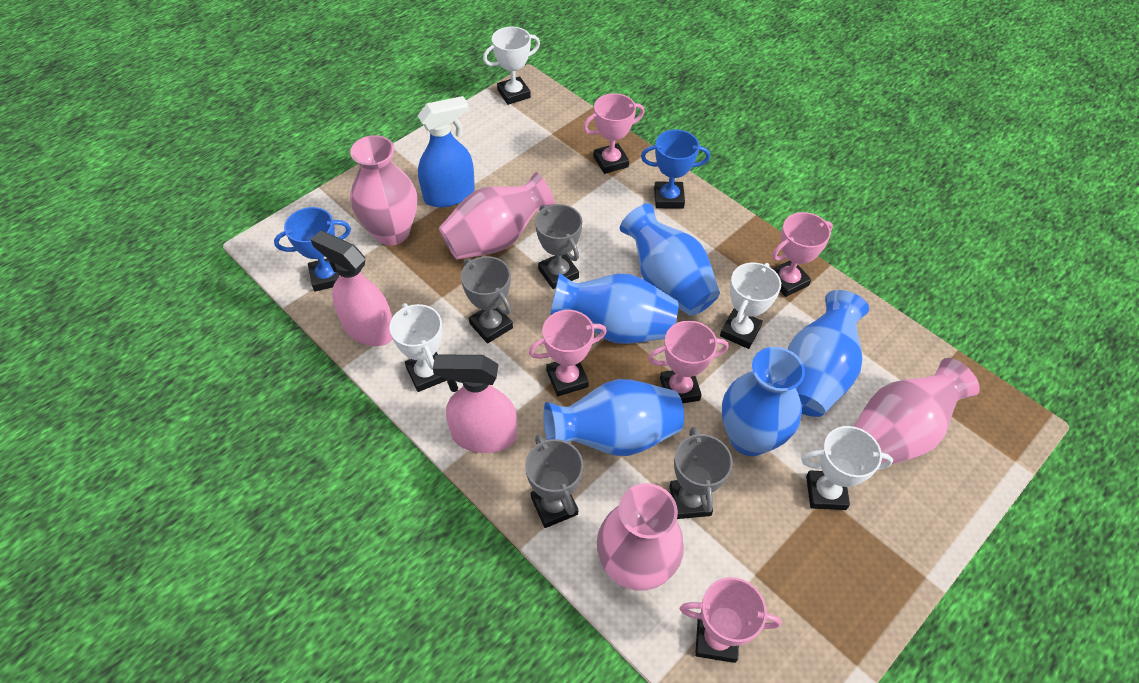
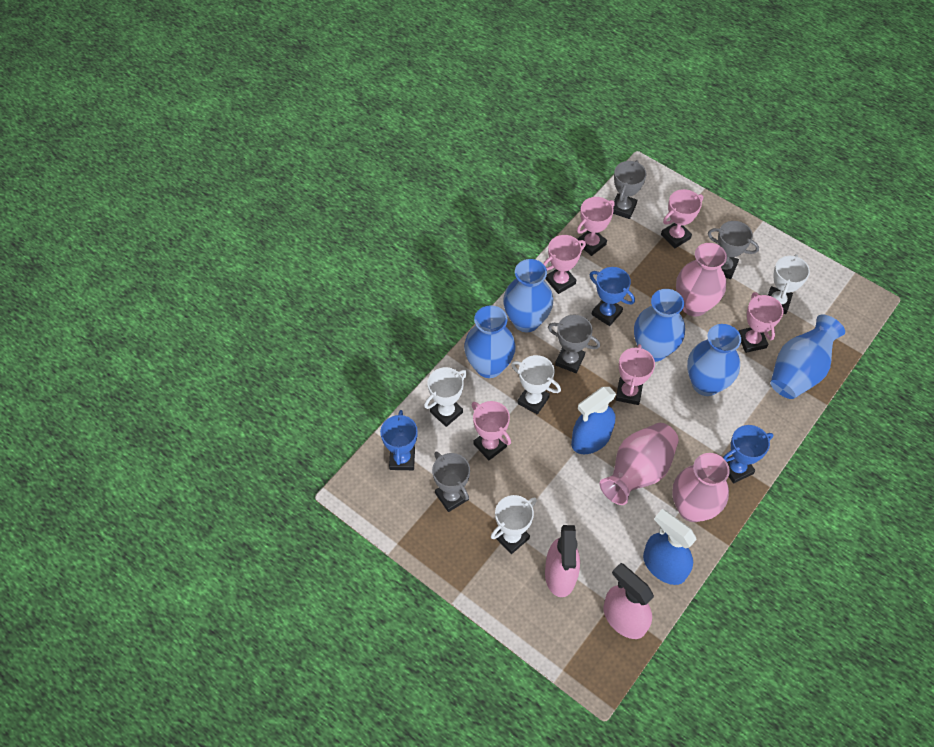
blue spray bottle: 1 -> 2
blue trophy: 2 -> 3
pink trophy: 5 -> 6
pink vase: 4 -> 3

